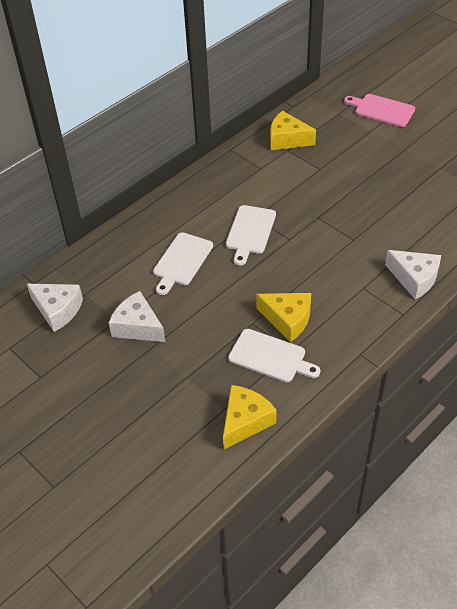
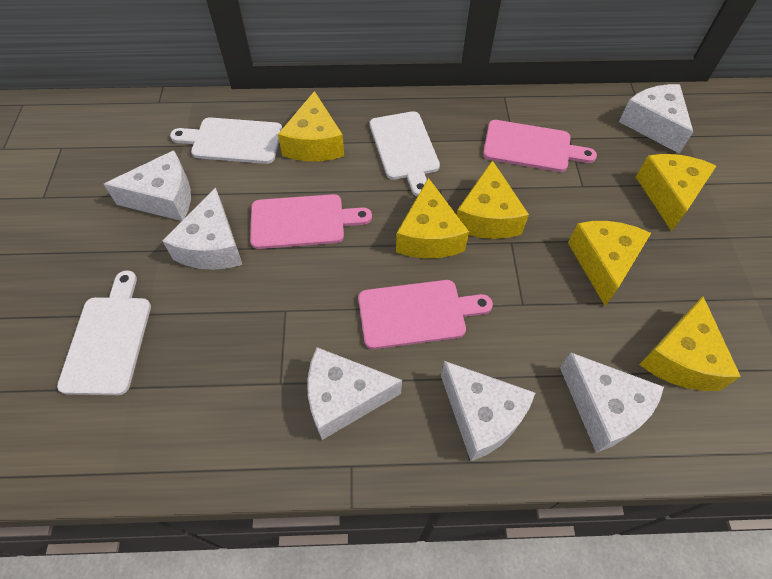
pink cutting board: 1 -> 3
white cheese: 3 -> 6
yellow cheese: 3 -> 6

